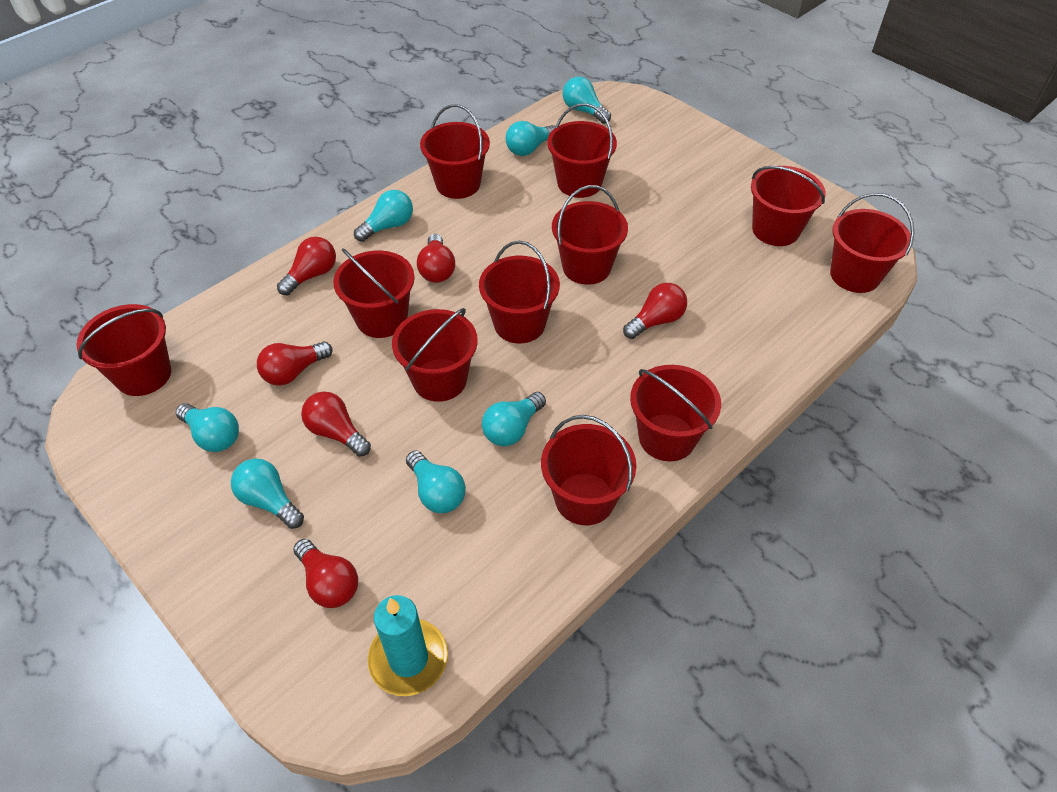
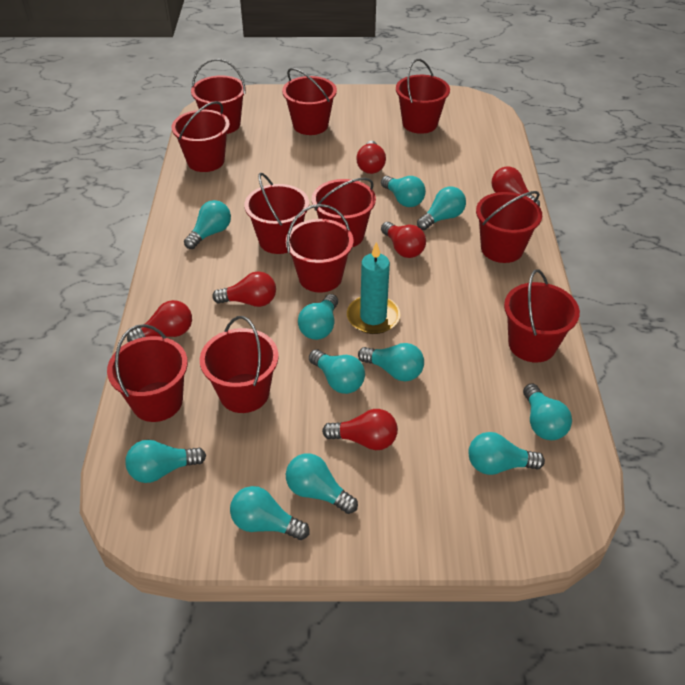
turquoise light bulb: 7 -> 11

